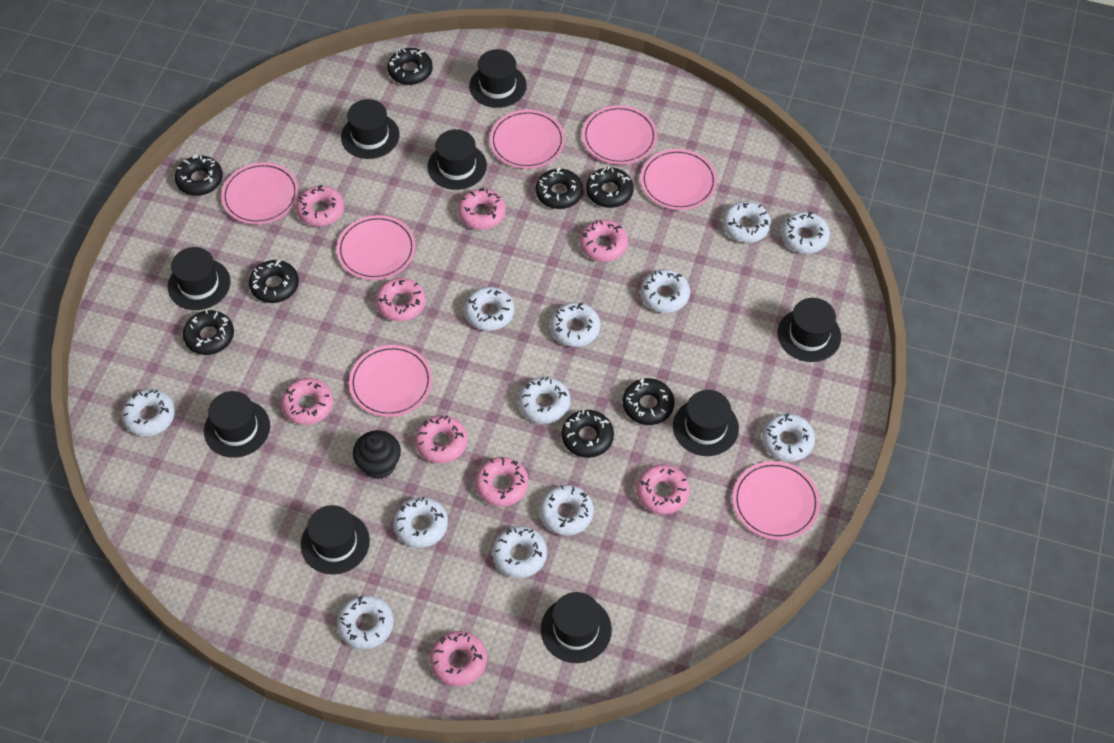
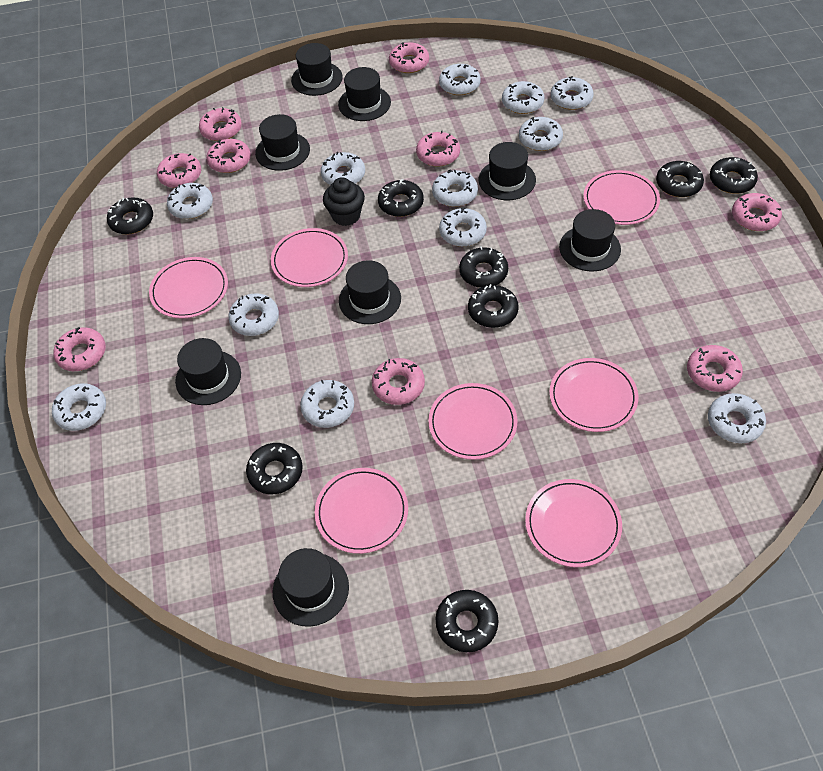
black hat: 9 -> 8

